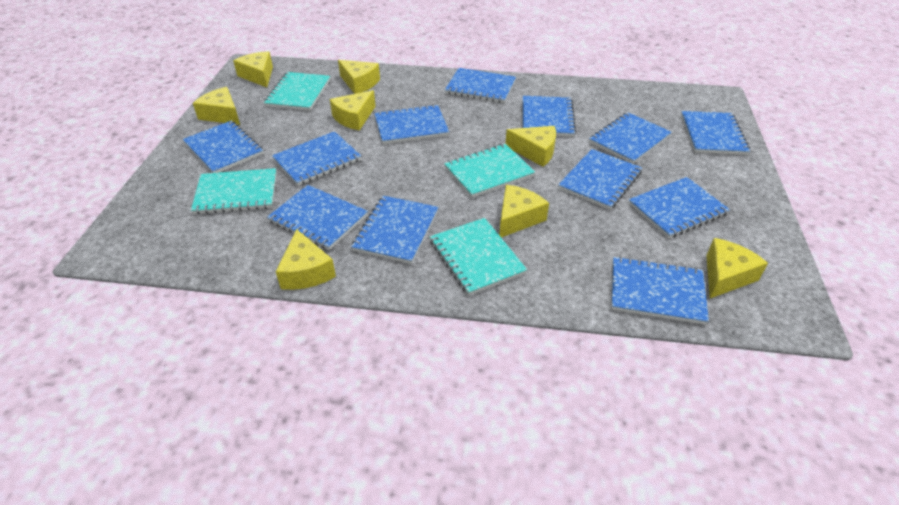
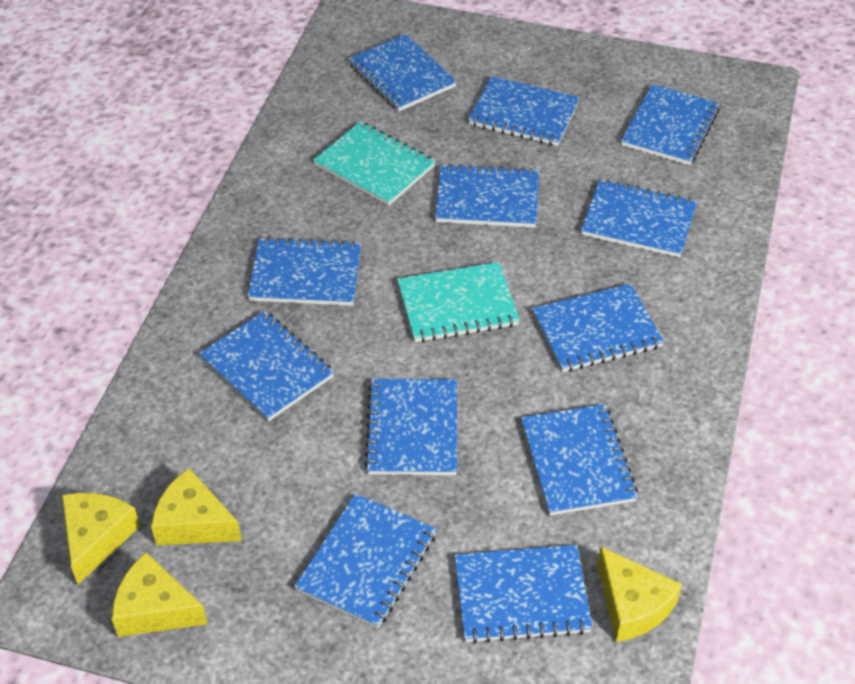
turquoise notebook: 4 -> 2
yellow cheese: 8 -> 4

